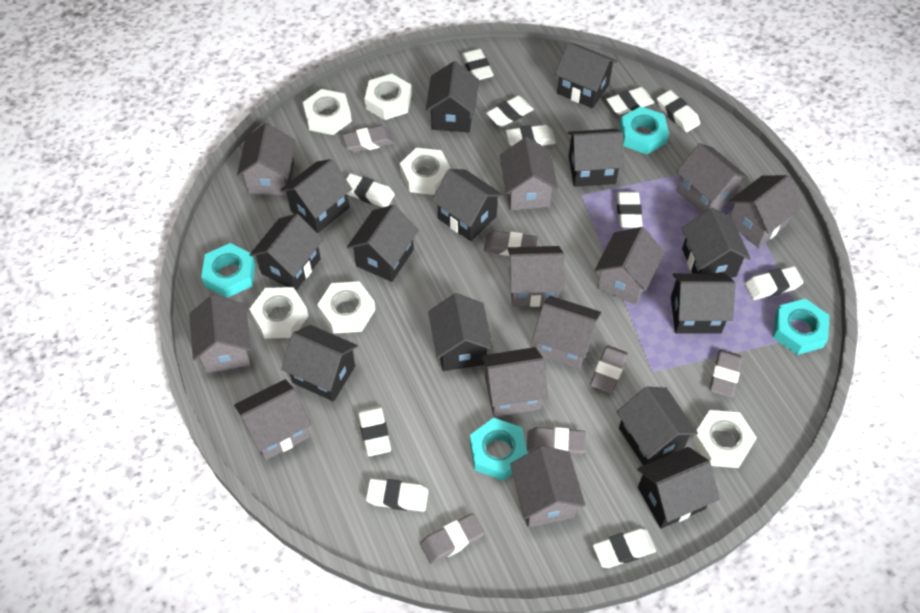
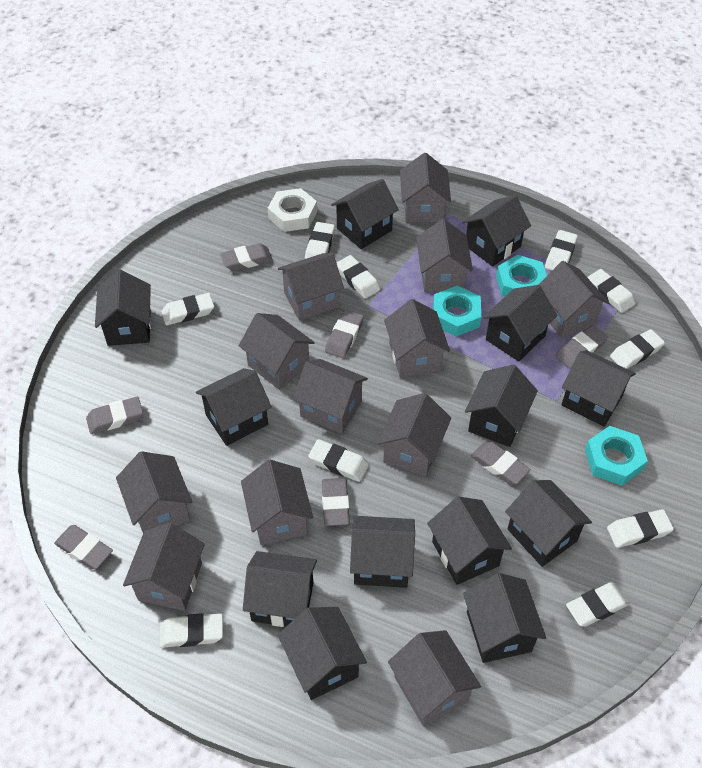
grey eraser: 6 -> 7
grey house: 11 -> 12
turquoise nut: 4 -> 3
white eraser: 11 -> 10
white nut: 6 -> 1

